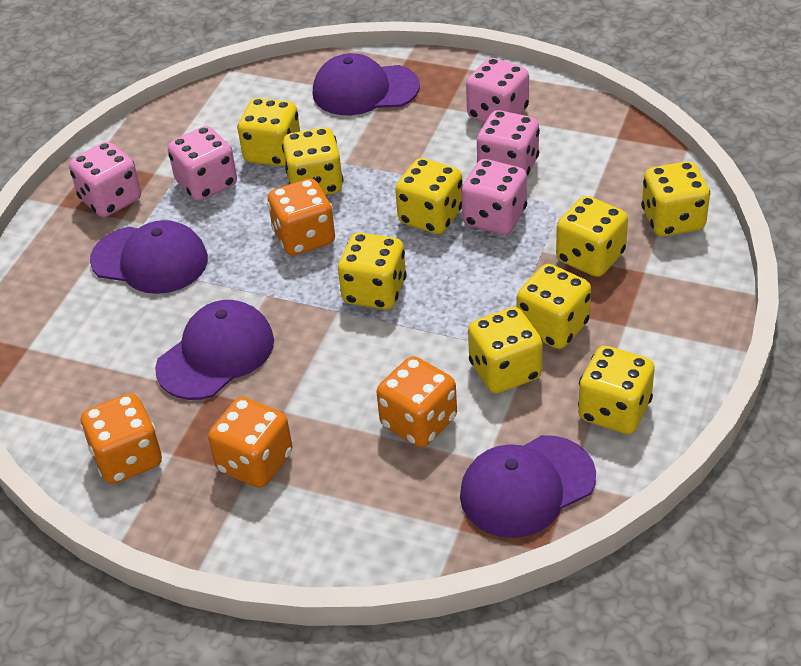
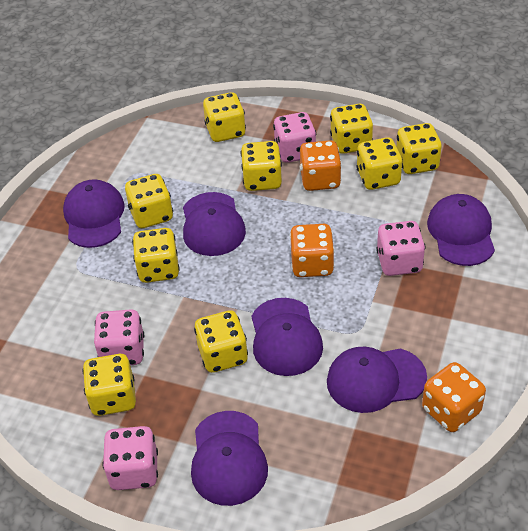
orange dice: 4 -> 3
pink dice: 5 -> 4
purple cap: 4 -> 6

